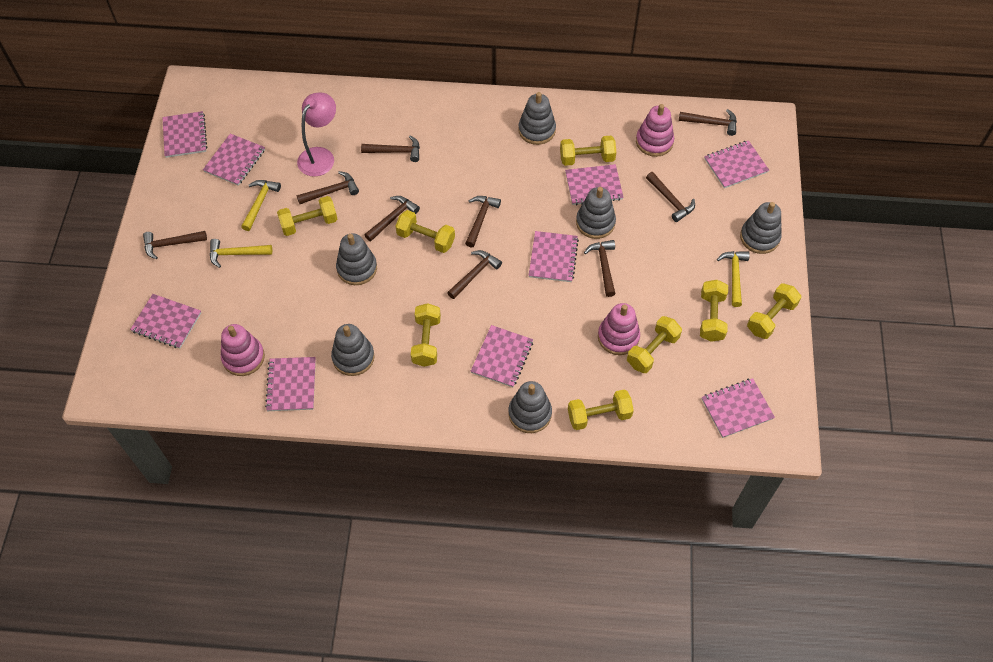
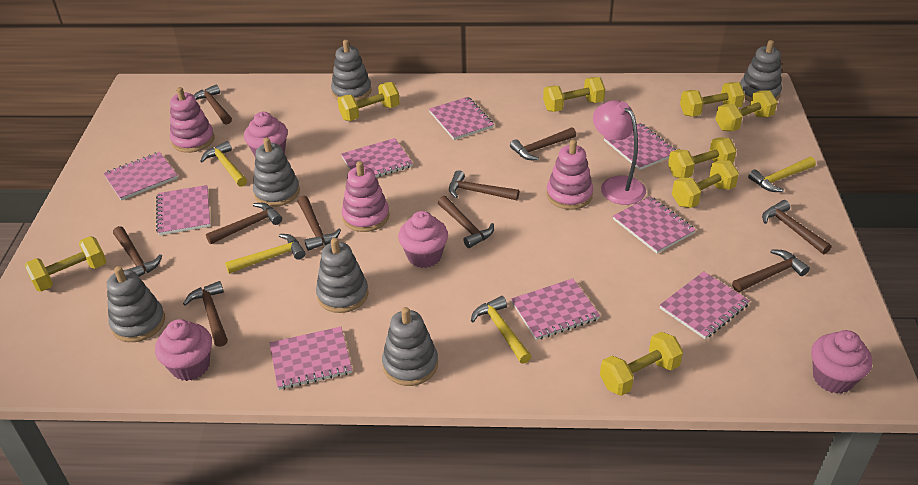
brown hammer: 9 -> 10
pink cupcake: 0 -> 4
yellow hammer: 3 -> 4

